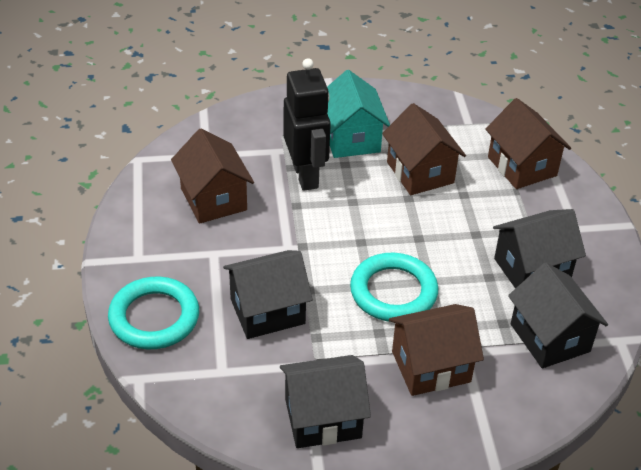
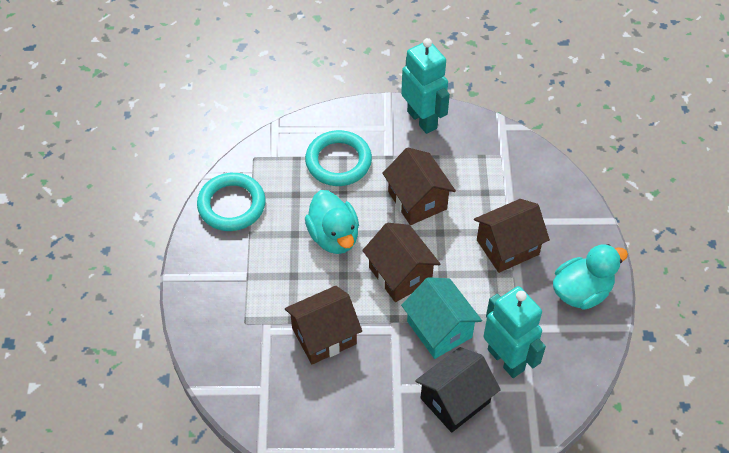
black house: 4 -> 1
black robot: 1 -> 0
turquoise duck: 0 -> 2
turquoise robot: 0 -> 2

